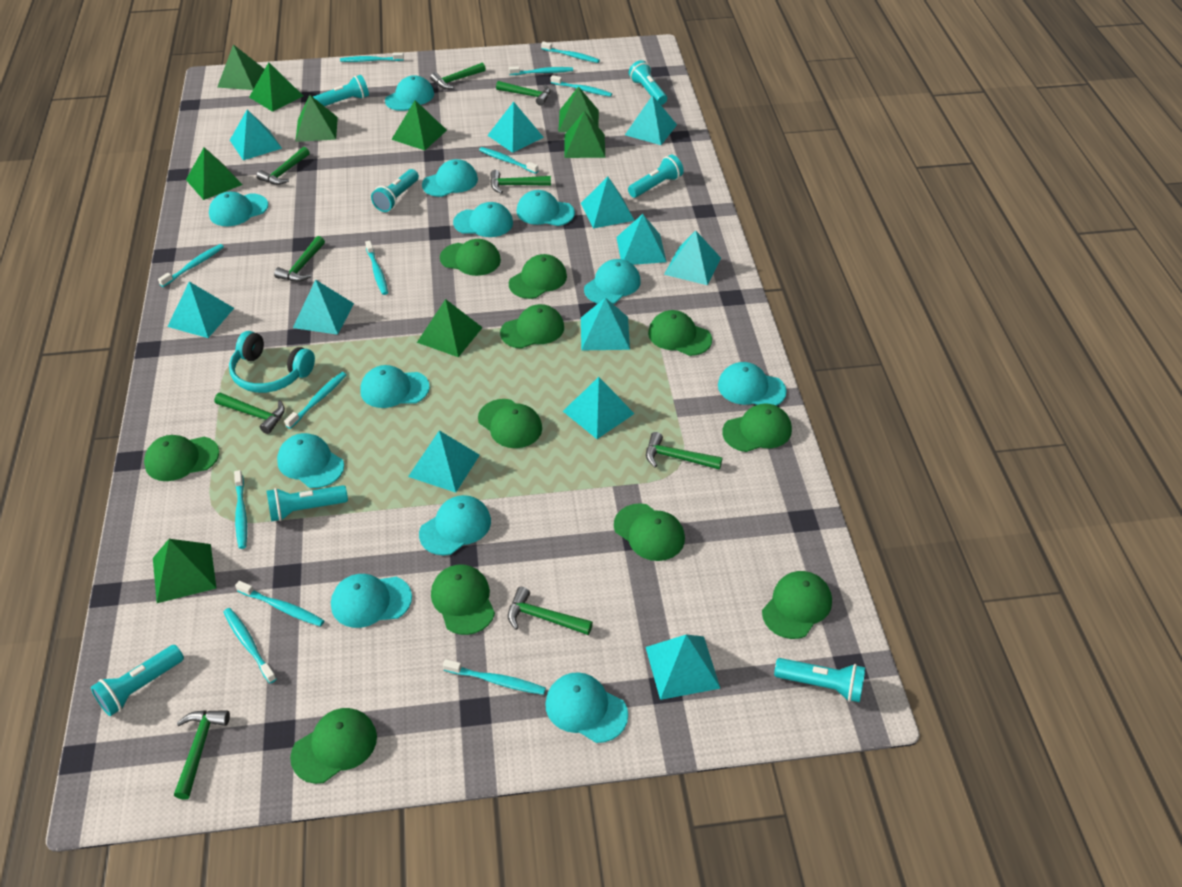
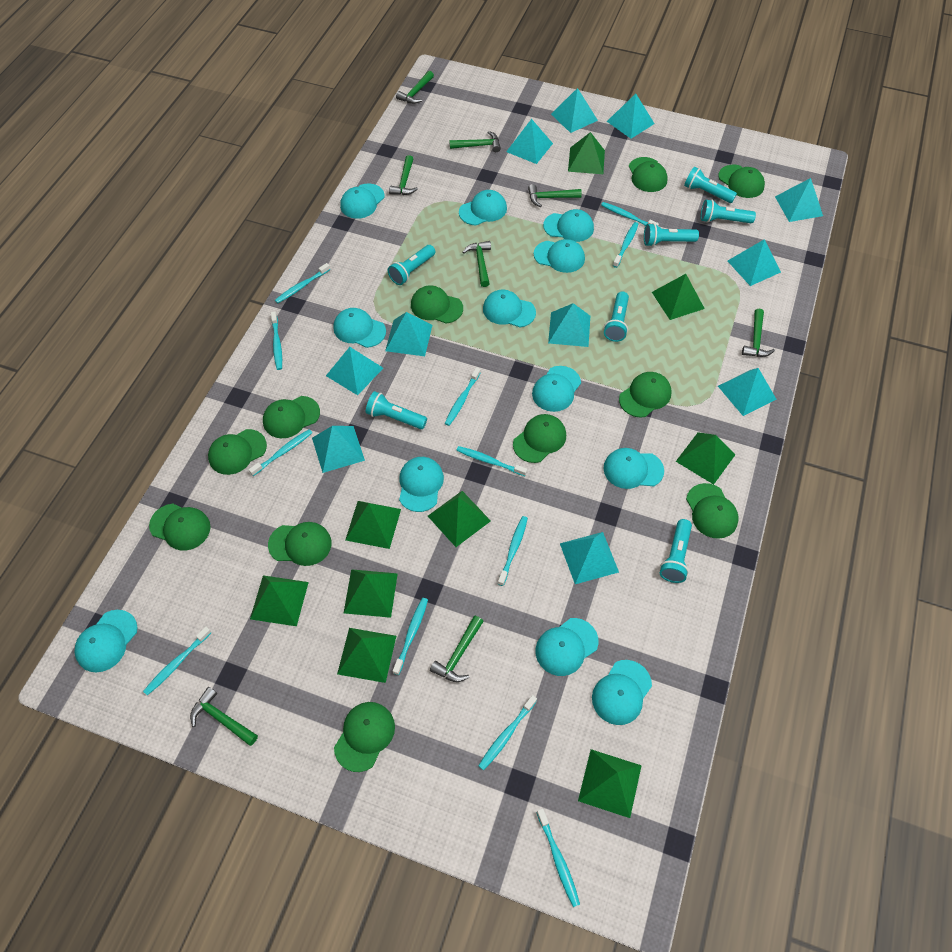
green hammer: 9 -> 8
turquoise headphones: 1 -> 0
turquoise pyramid: 12 -> 11

